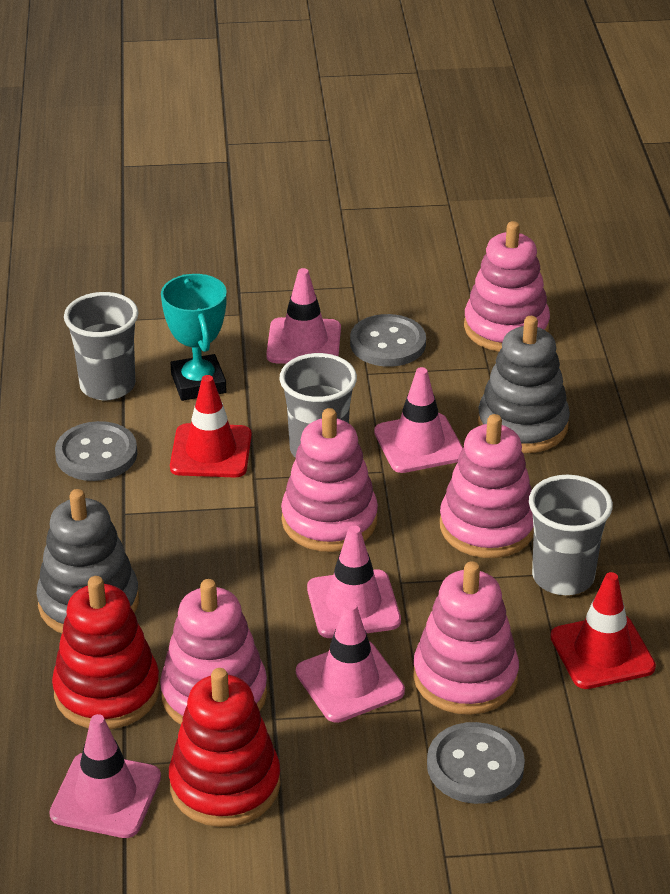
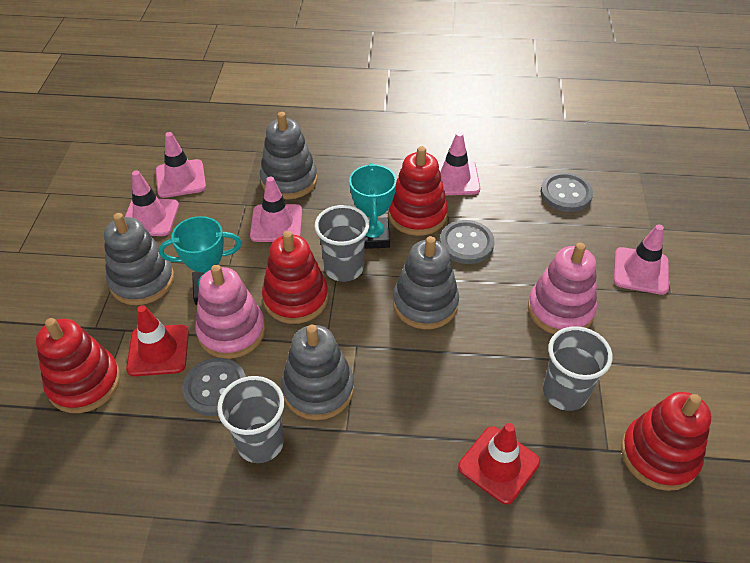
grey stacking toy: 2 -> 4
pink stacking toy: 5 -> 2
red stacking toy: 2 -> 4
turquoise trophy: 1 -> 2

